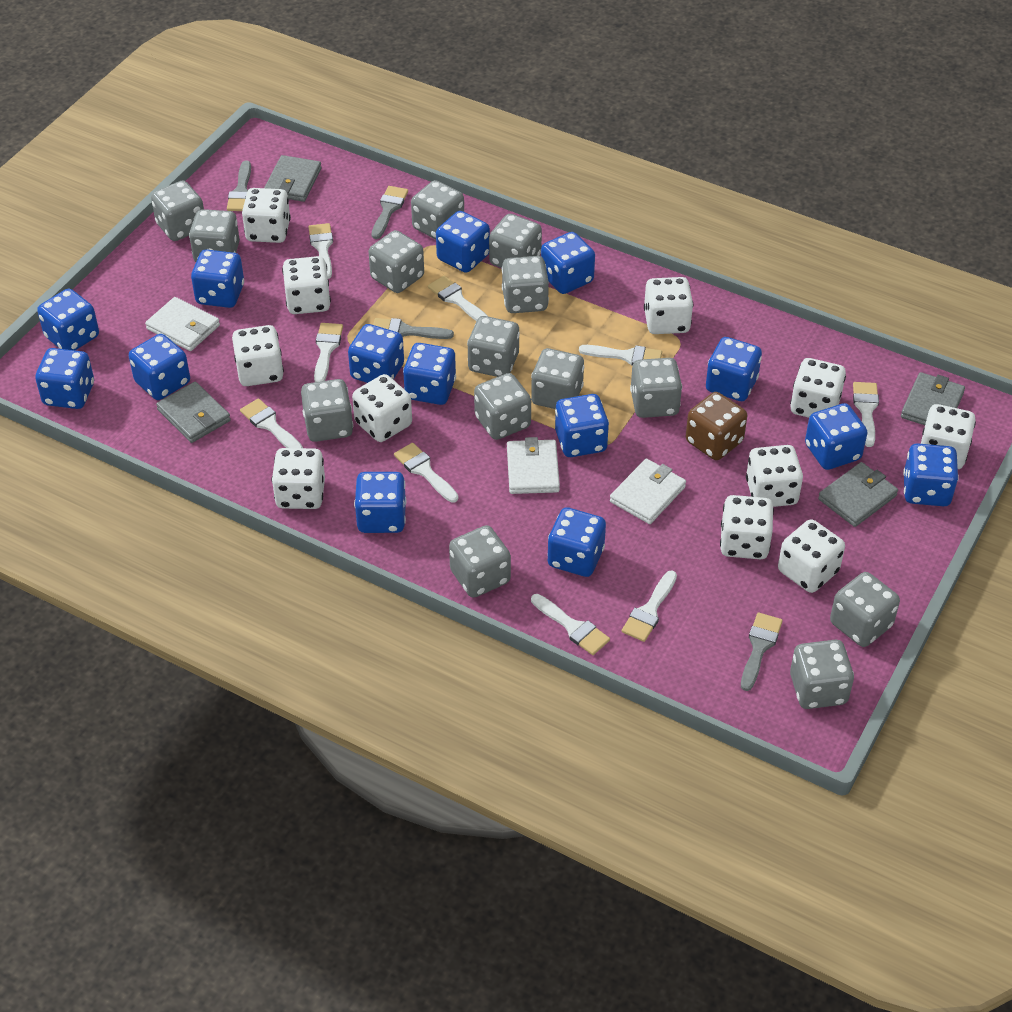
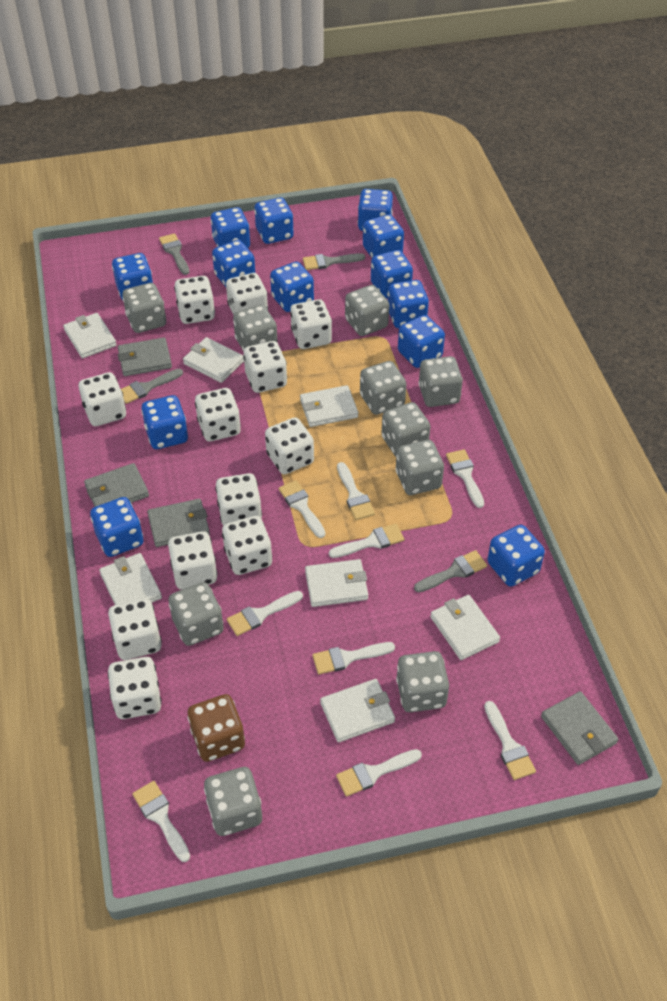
blue dice: 14 -> 13
grey dice: 14 -> 10
white dice: 11 -> 12
white wallet: 3 -> 7

